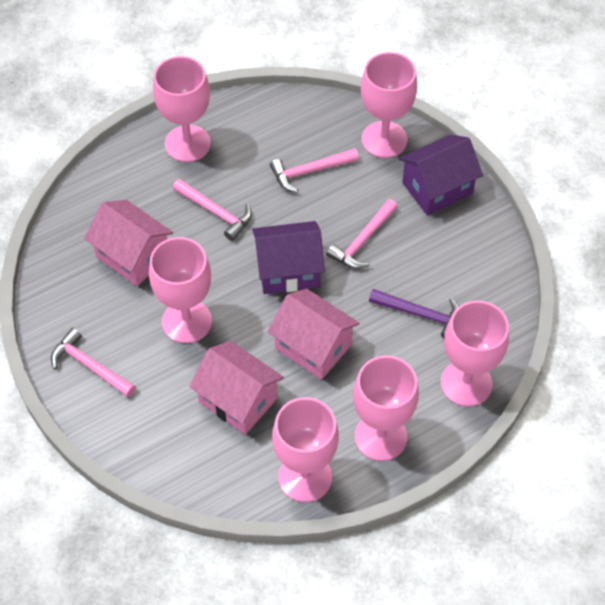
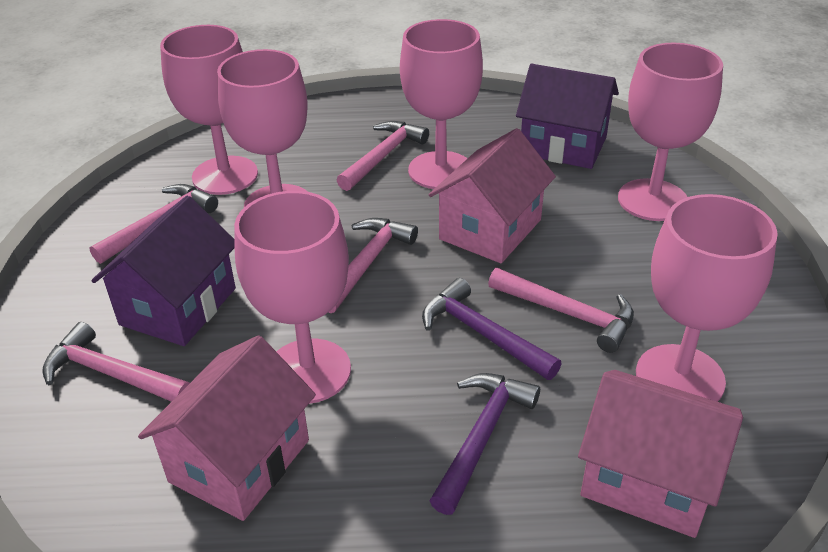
pink hammer: 4 -> 5
purple hammer: 1 -> 2

